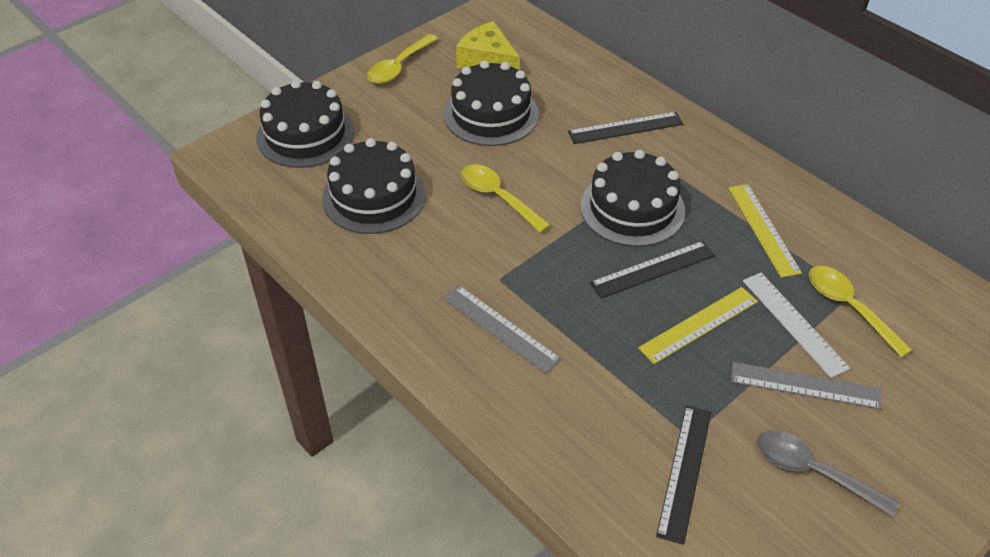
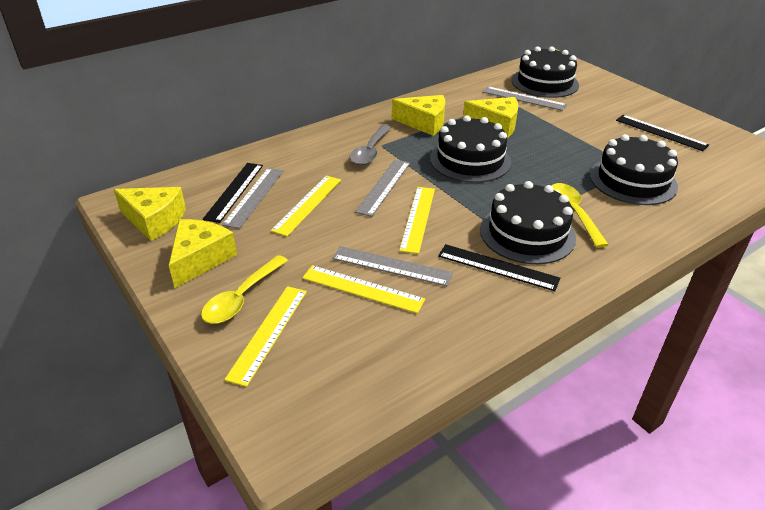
grey ruler: 2 -> 4
white ruler: 1 -> 0
yellow cheese: 1 -> 4
yellow ruler: 2 -> 4
yellow spoon: 3 -> 2

